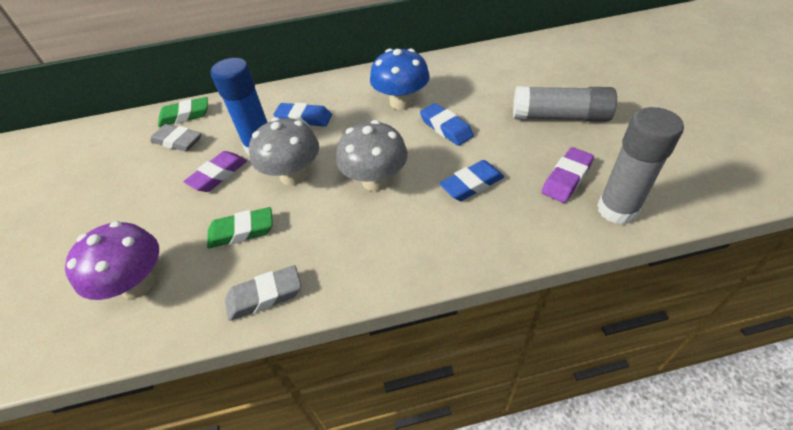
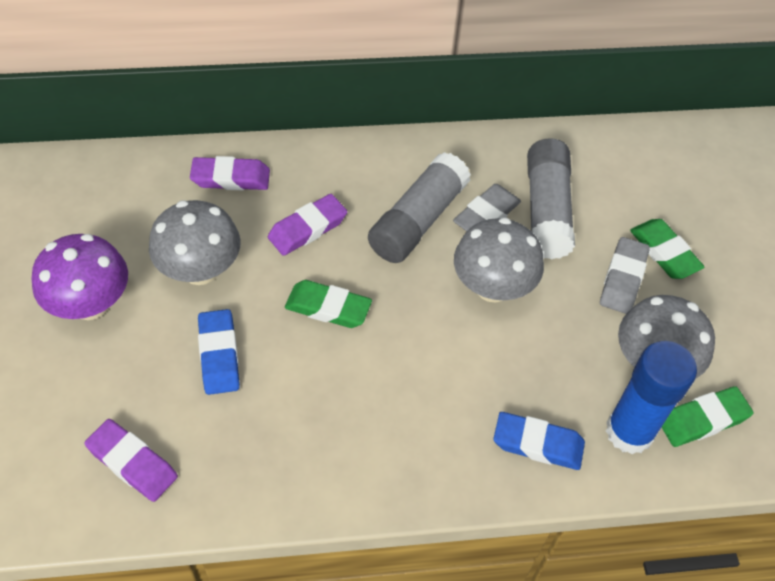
blue eraser: 3 -> 2
blue mushroom: 1 -> 0
green eraser: 2 -> 3
grey mushroom: 2 -> 3
purple eraser: 2 -> 3

